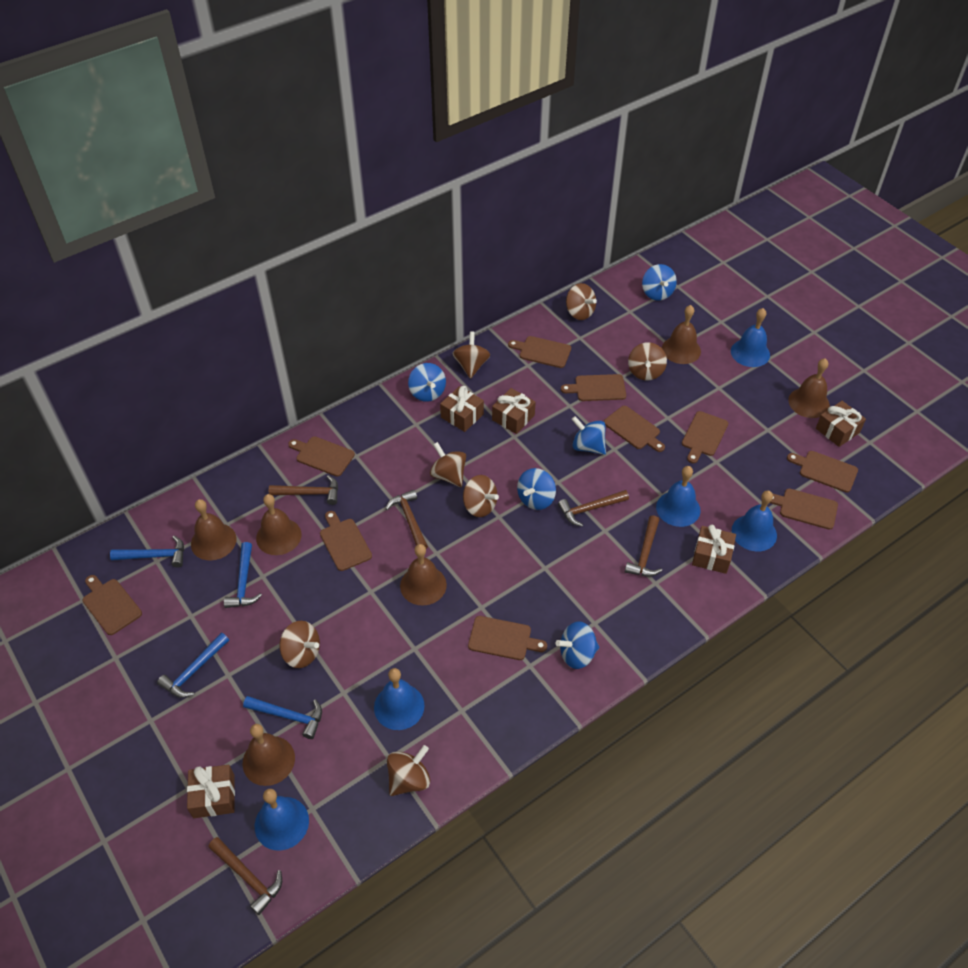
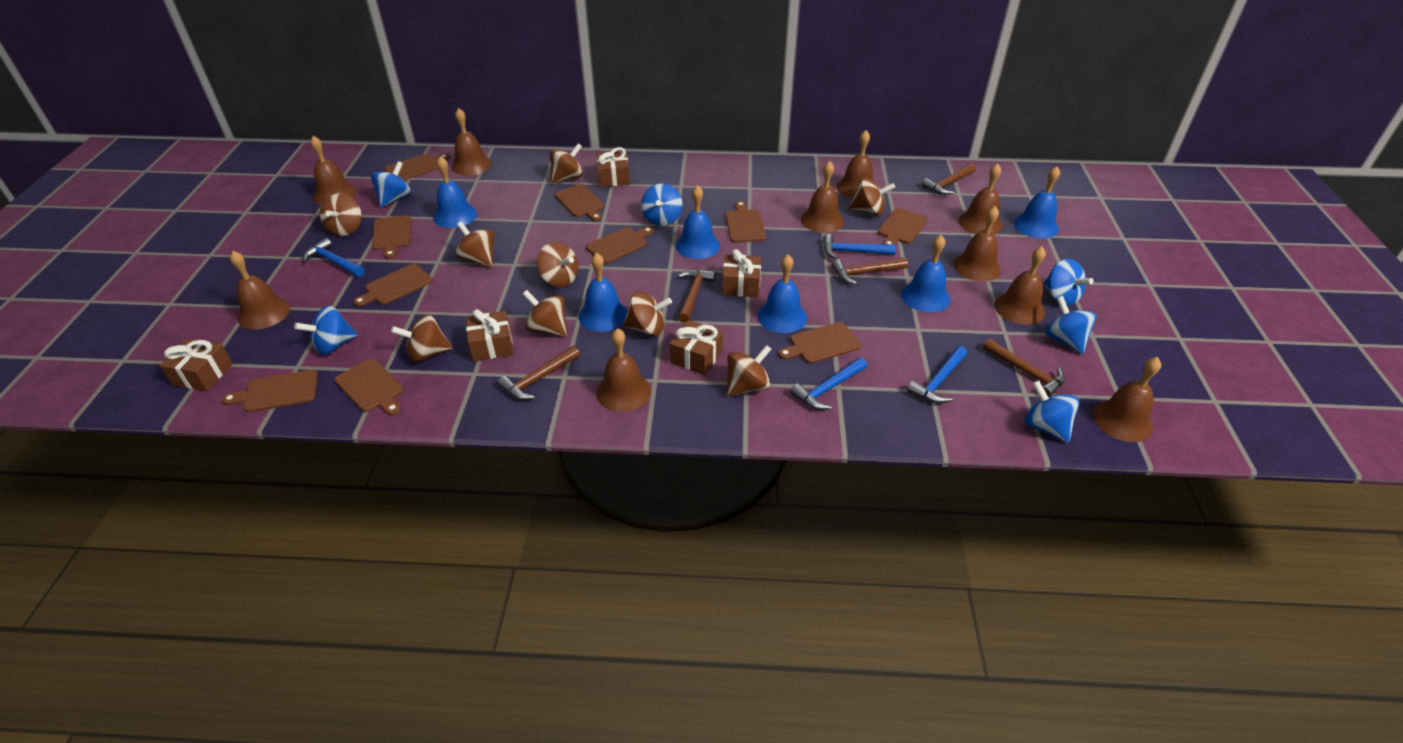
blue bell: 5 -> 6
blue spinning top: 5 -> 6
brown bell: 6 -> 10
brown spinning top: 7 -> 9

